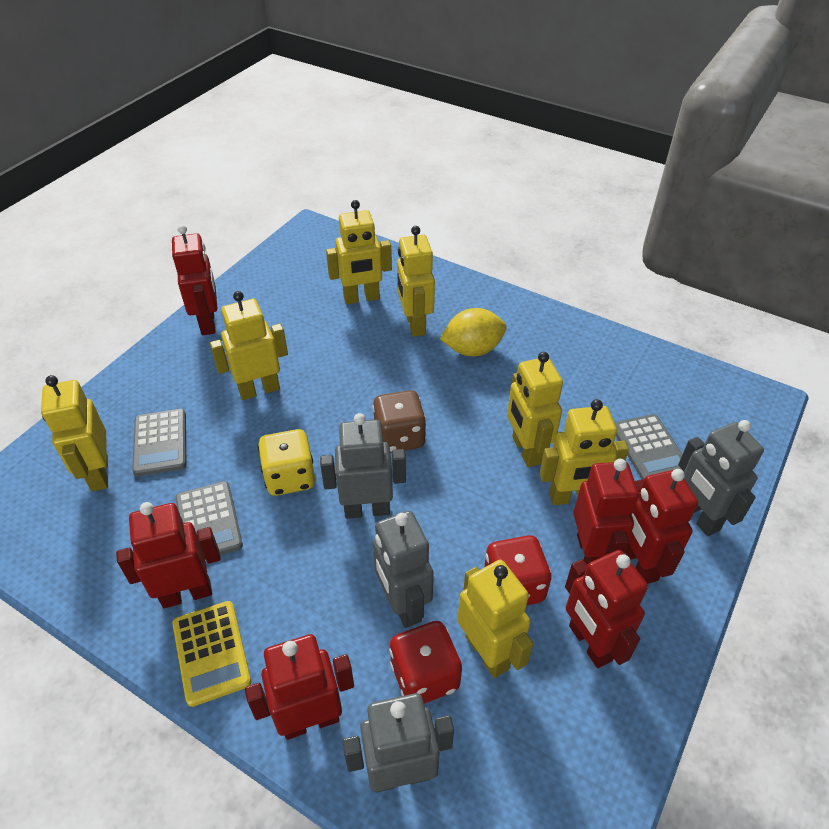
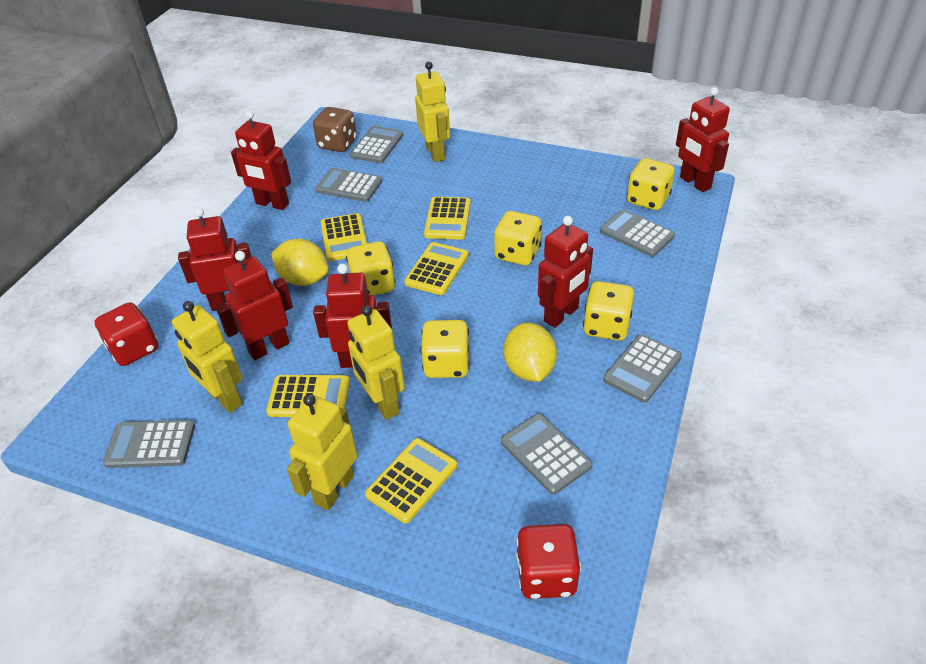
grey calculator: 3 -> 6
grey robot: 4 -> 0
yellow calculator: 1 -> 5
yellow dice: 1 -> 5
yellow lemon: 1 -> 2
yellow robot: 7 -> 4

